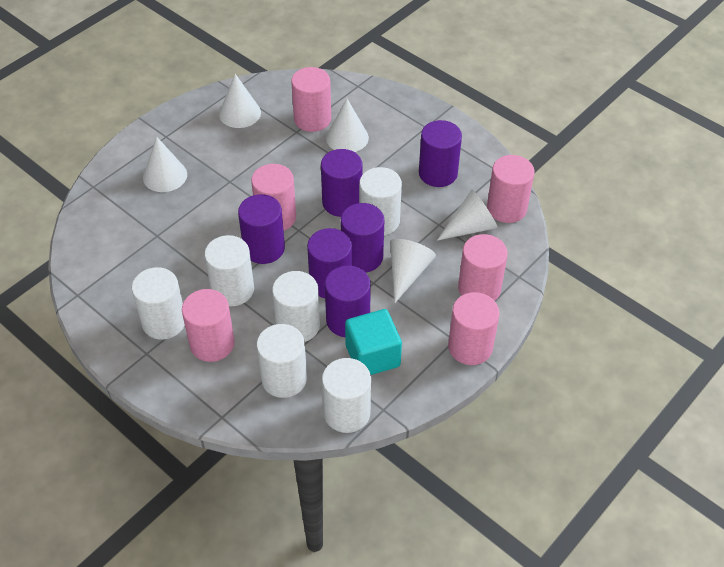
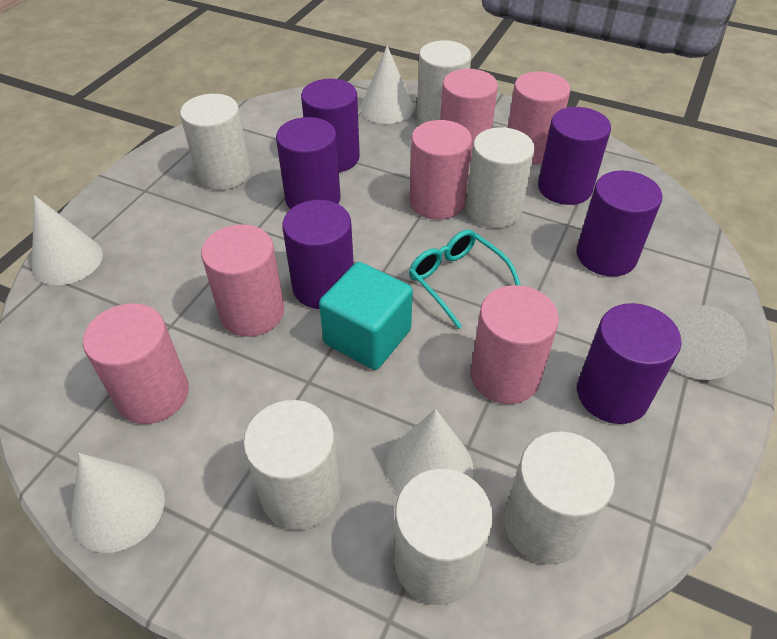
turquoise glasses: 0 -> 1

